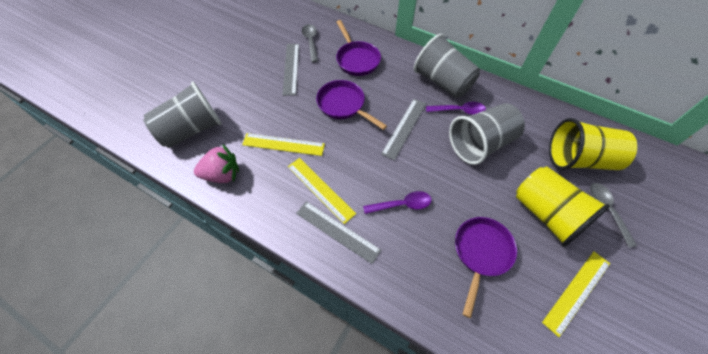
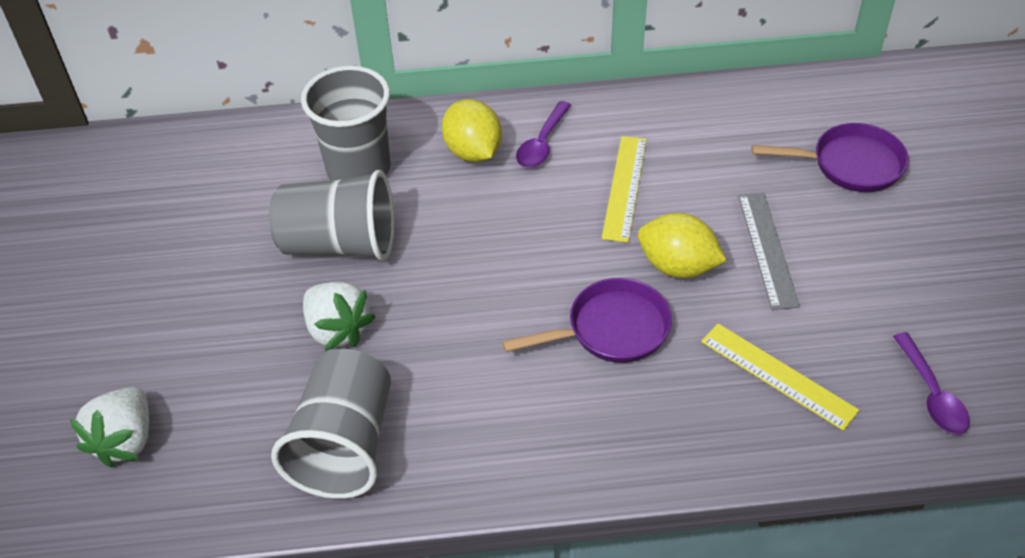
grey ruler: 3 -> 1
grey spoon: 2 -> 0
pink strawberry: 1 -> 0
purple pan: 3 -> 2
white strawberry: 0 -> 2
yellow cup: 2 -> 0
yellow lemon: 0 -> 2
yellow ruler: 3 -> 2

